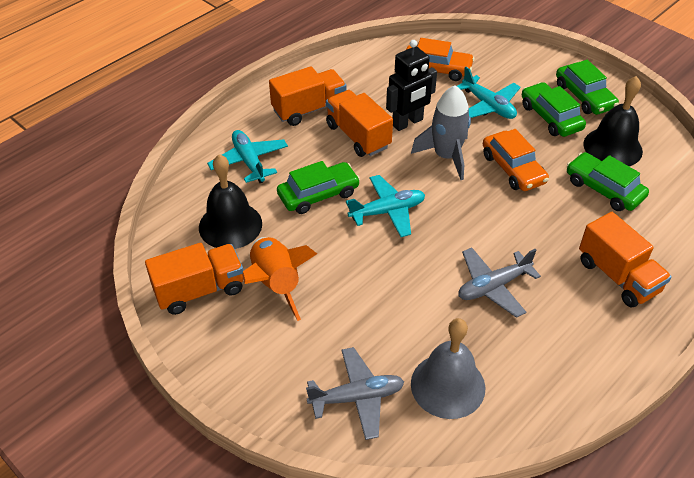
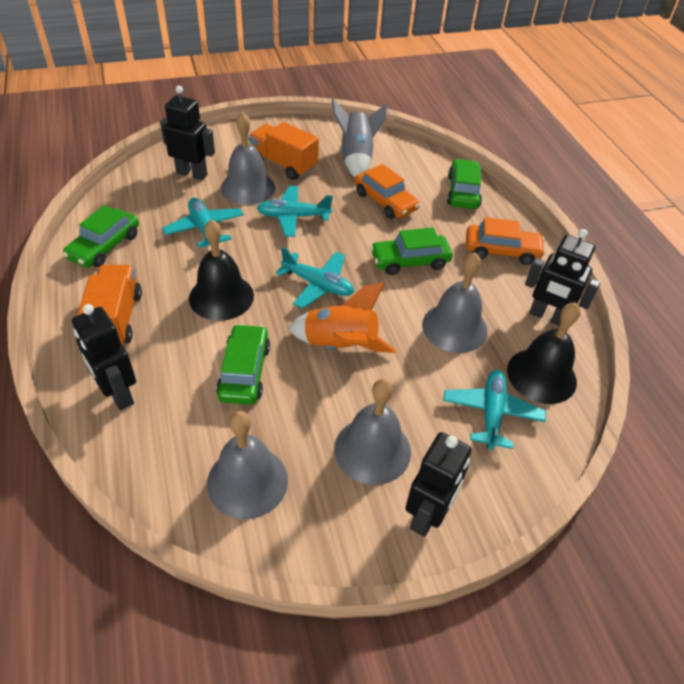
black robot: 1 -> 4
grey bell: 1 -> 4
grey plane: 2 -> 0
orange truck: 4 -> 2
turquoise plane: 3 -> 4

